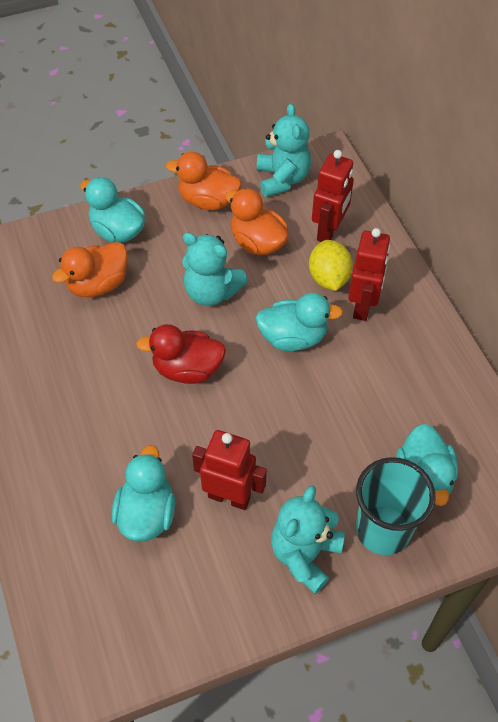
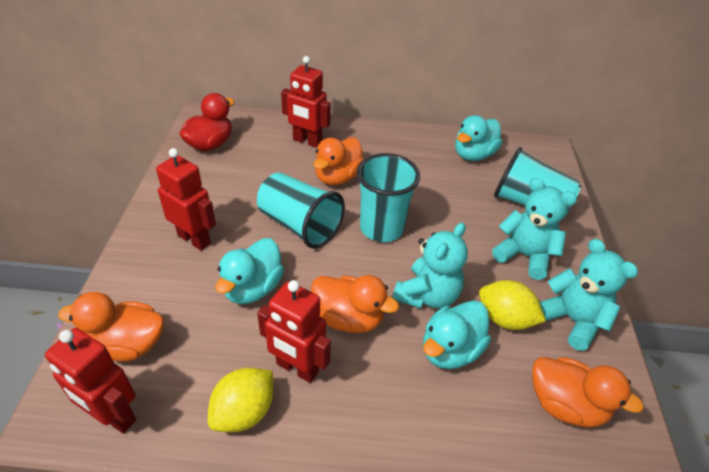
orange duck: 3 -> 4
red robot: 3 -> 4
turquoise cup: 1 -> 3
turquoise duck: 4 -> 3
yellow lemon: 1 -> 2

